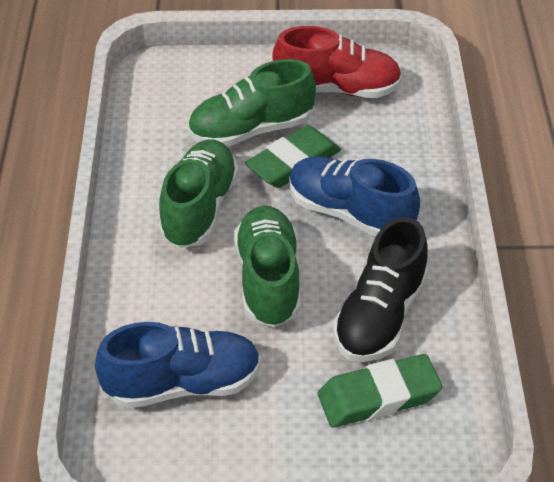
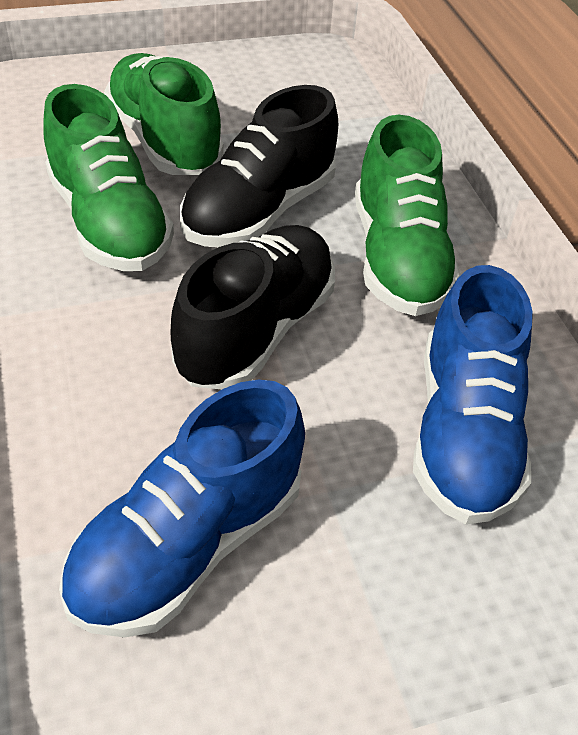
black shoe: 1 -> 2
green eraser: 2 -> 0
red shoe: 1 -> 0

